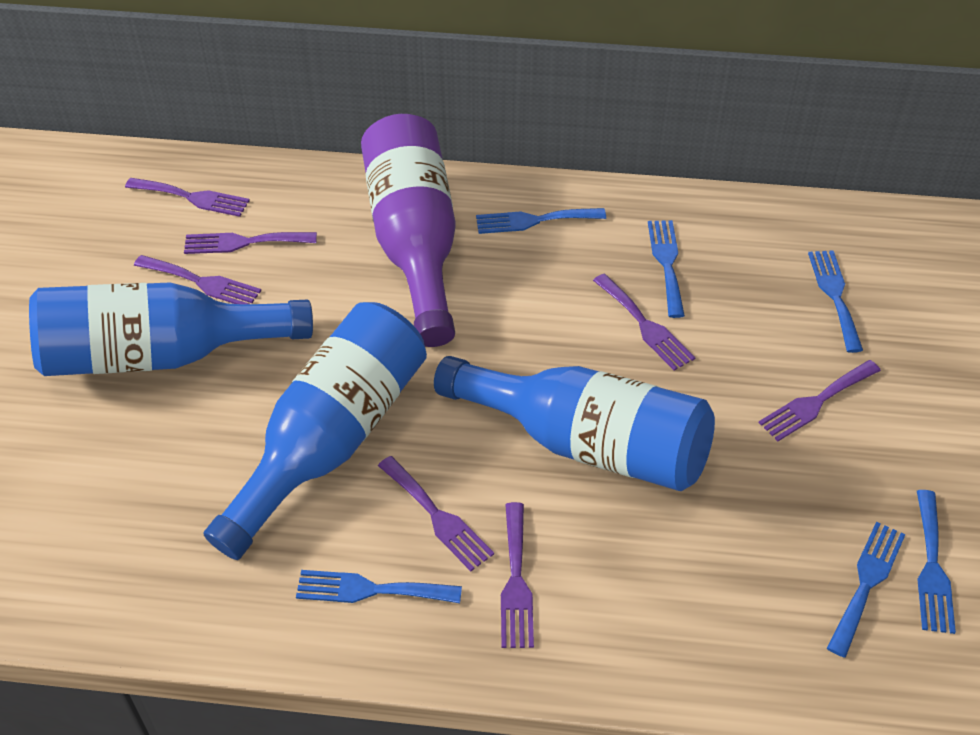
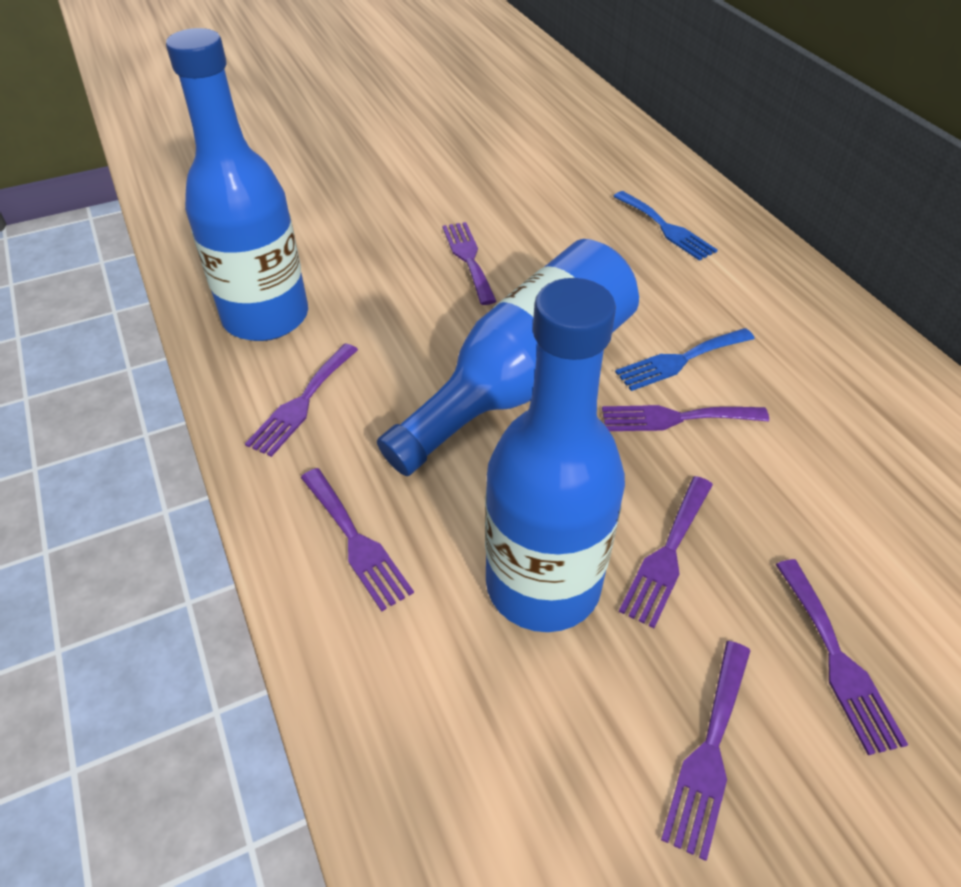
blue fork: 6 -> 2
purple bottle: 1 -> 0

